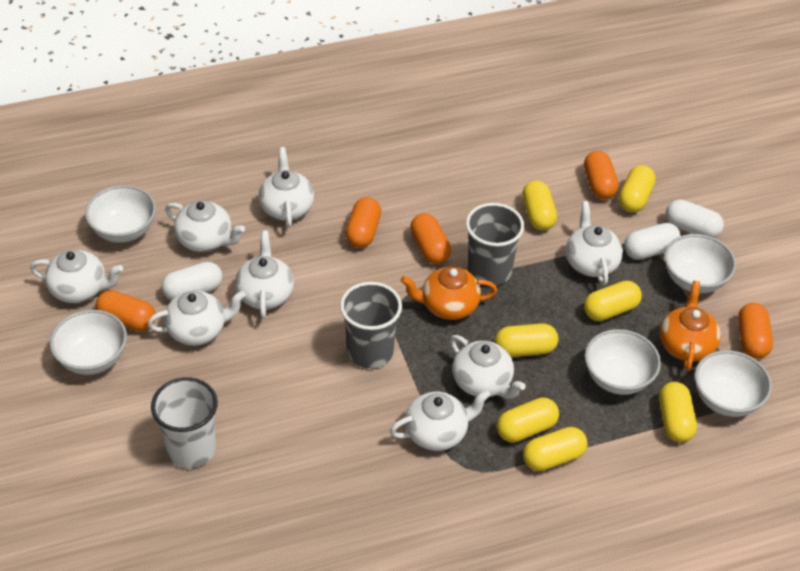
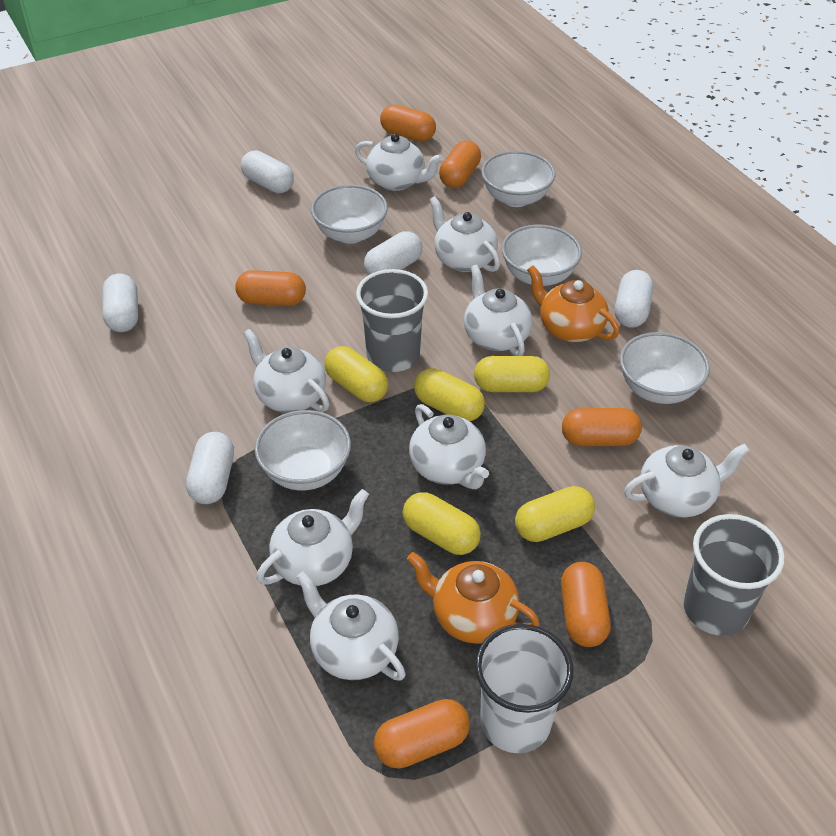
orange capsule: 5 -> 6
white capsule: 3 -> 5
yellow capsule: 7 -> 5

